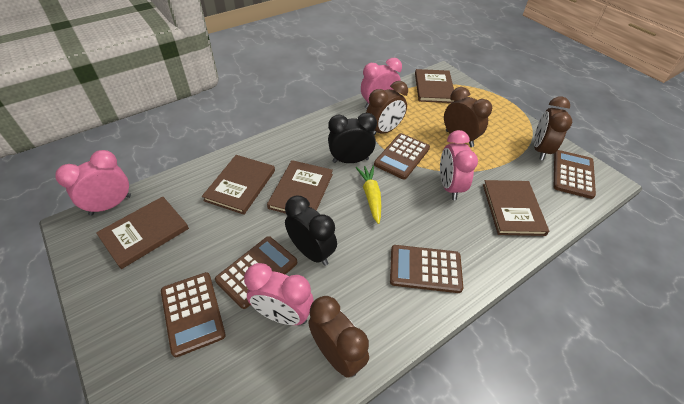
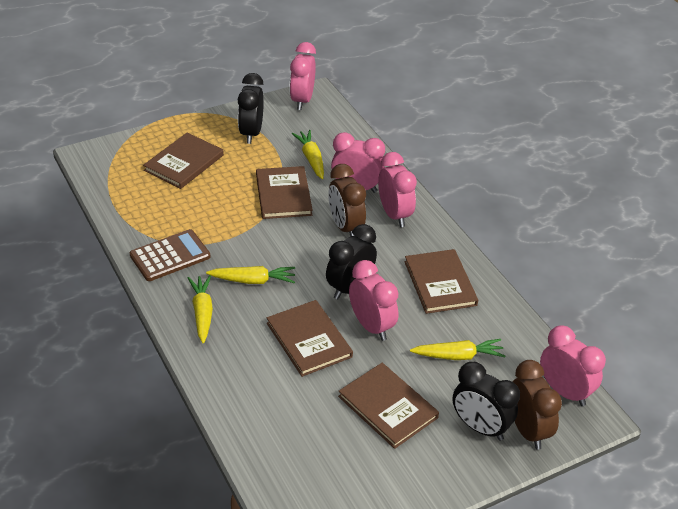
black clock: 2 -> 3
brown calculator: 5 -> 1
brown clock: 4 -> 2
pink clock: 4 -> 5
yellow carrot: 1 -> 4

